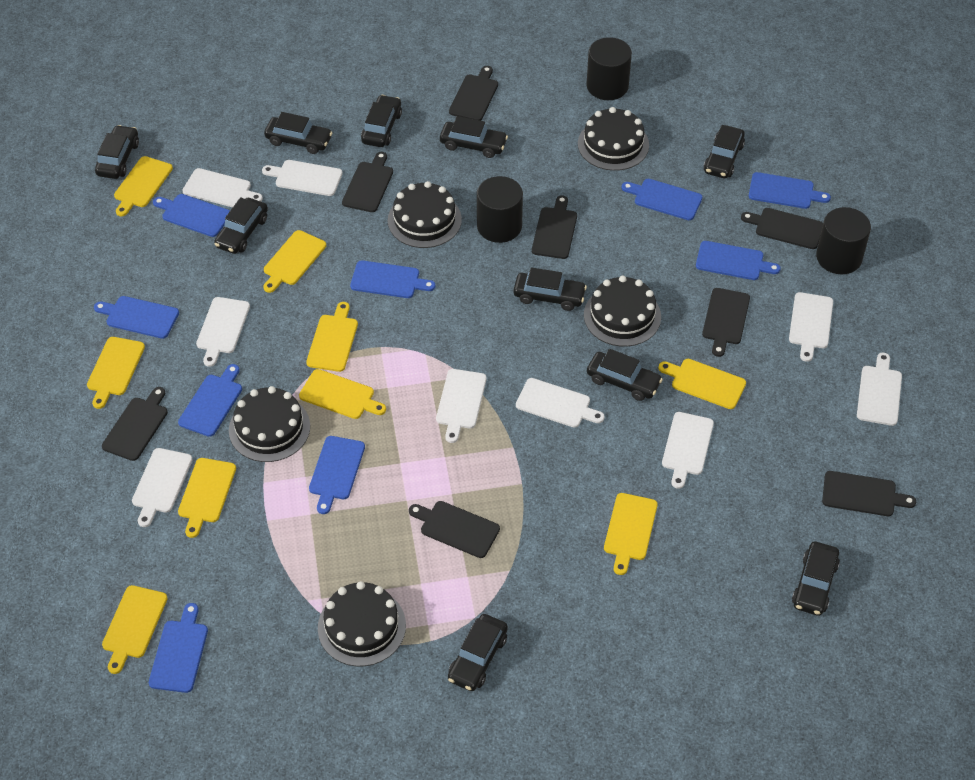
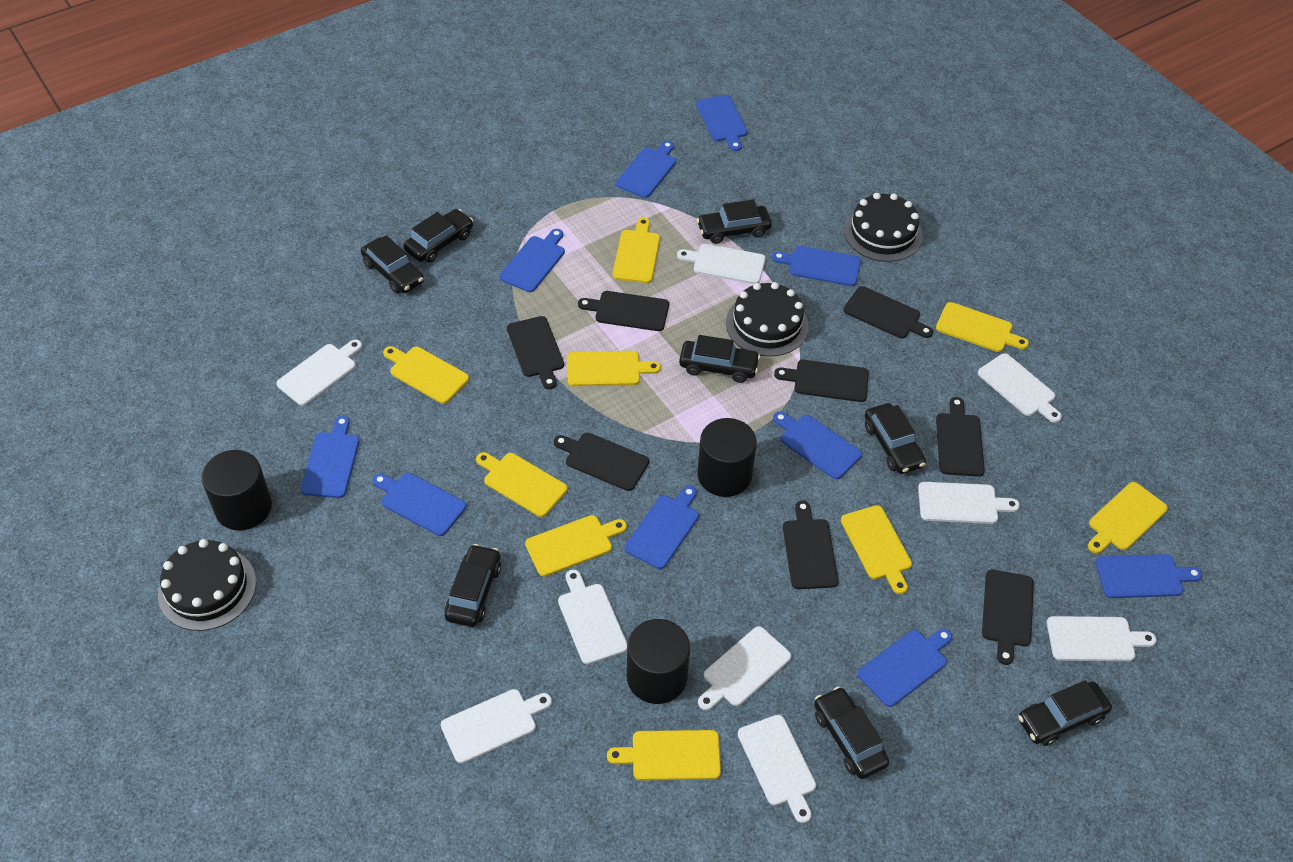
black cake: 5 -> 3
black car: 10 -> 8
blue cutting board: 9 -> 10

